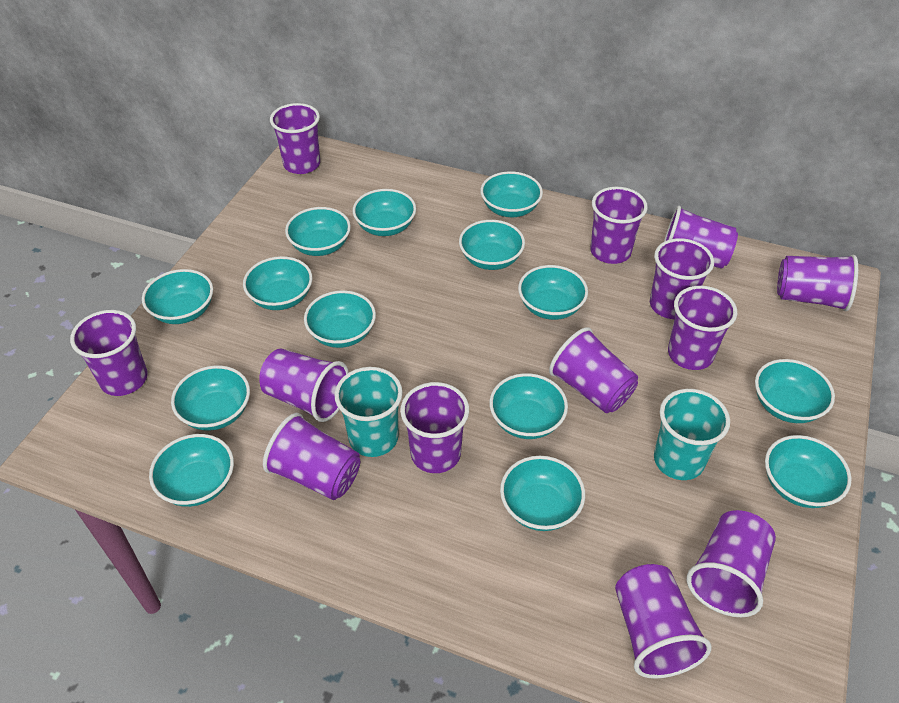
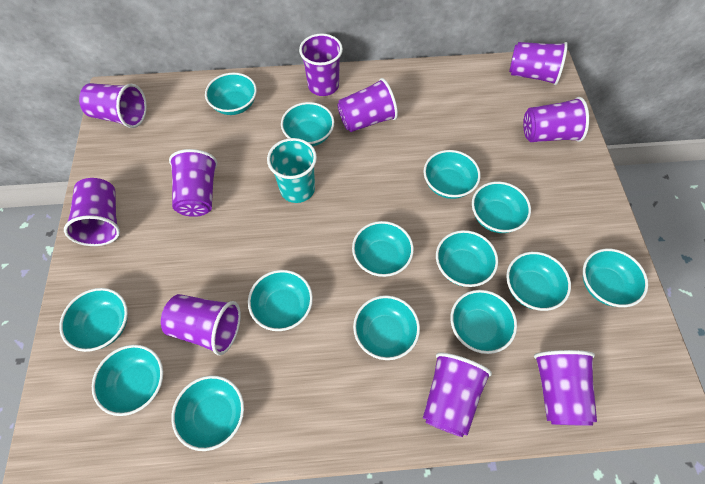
purple cup: 13 -> 10
turquoise cup: 2 -> 1

